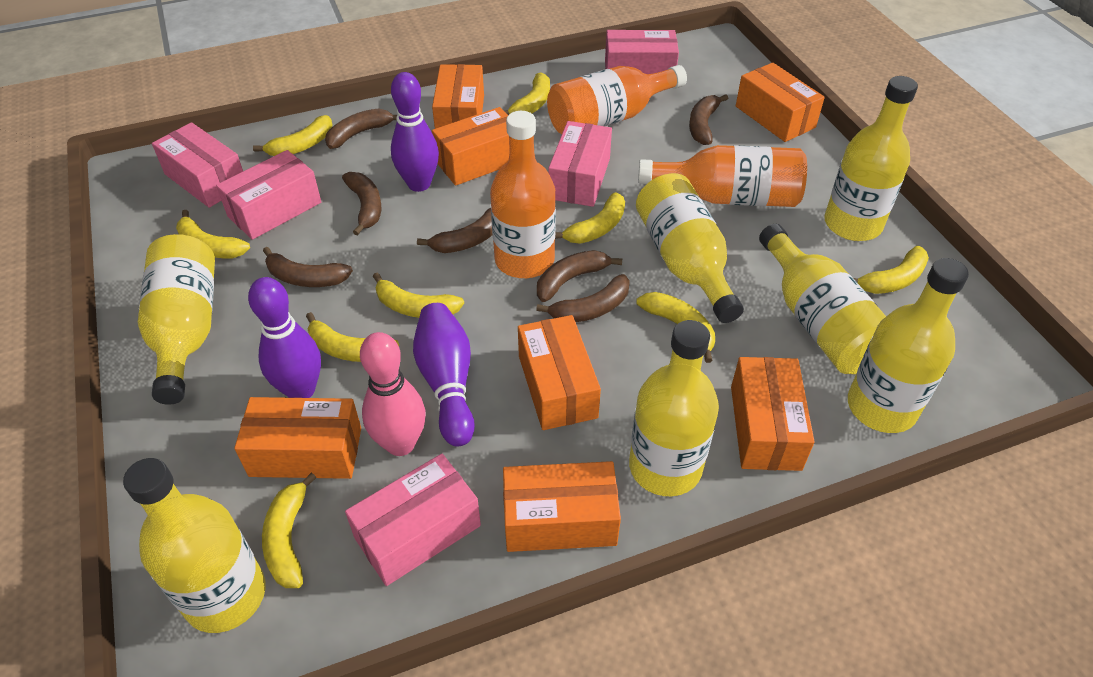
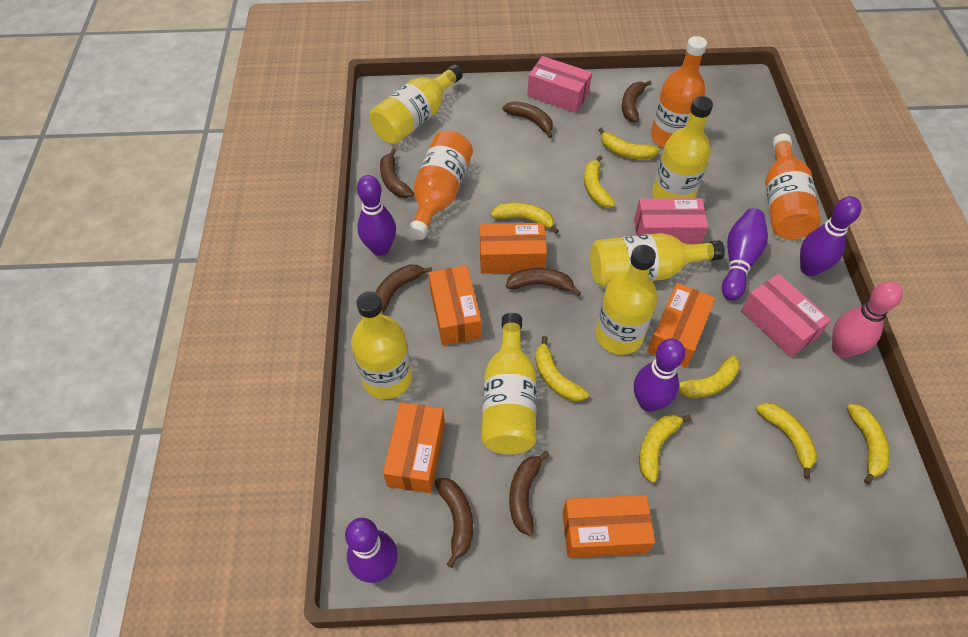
orange box: 7 -> 5
pink box: 5 -> 3
purple bowling pin: 3 -> 5
yellow banana: 9 -> 8
yellow bottle: 7 -> 6

